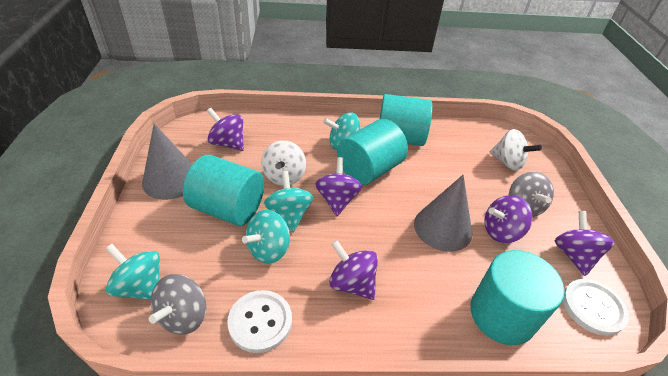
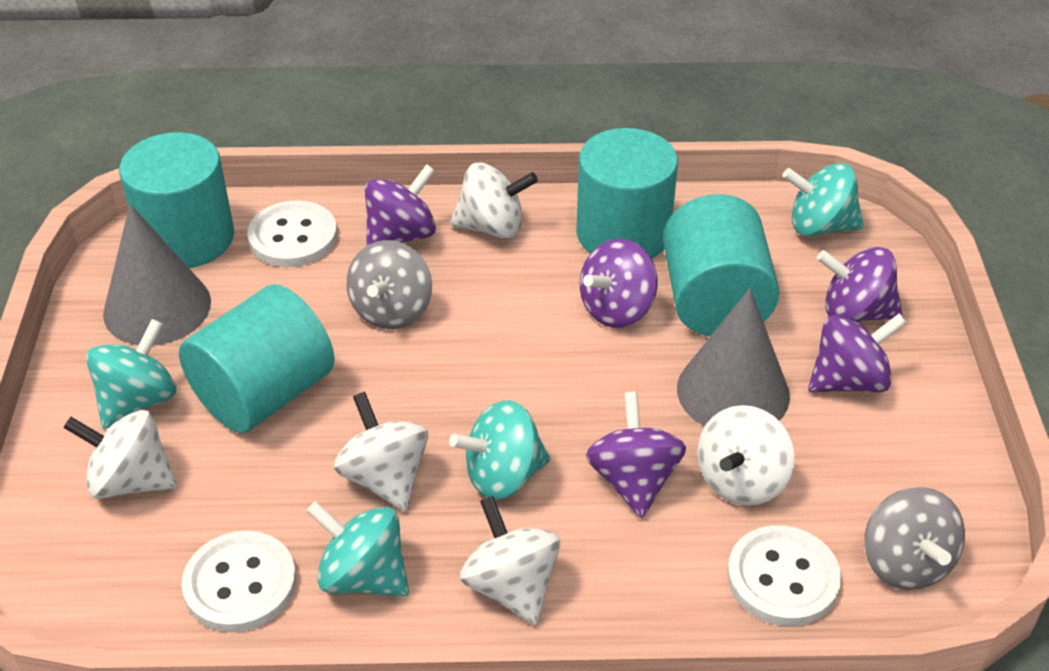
white button: 2 -> 3
white spinning top: 2 -> 5

